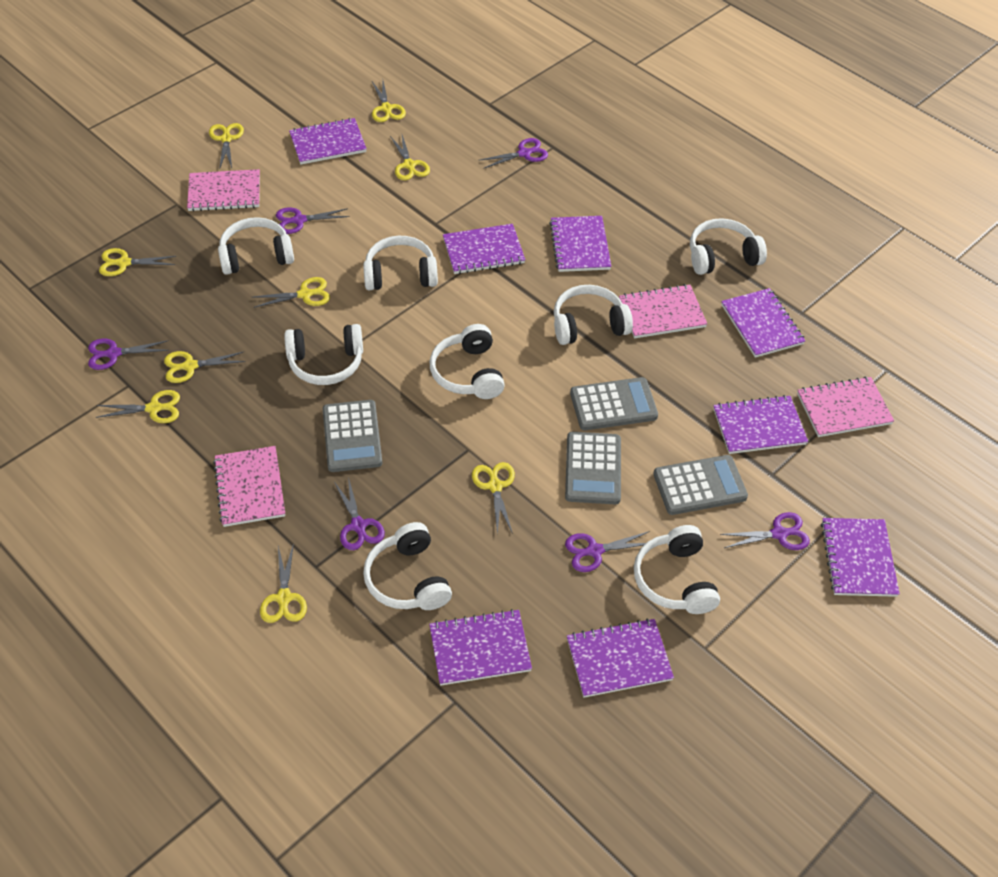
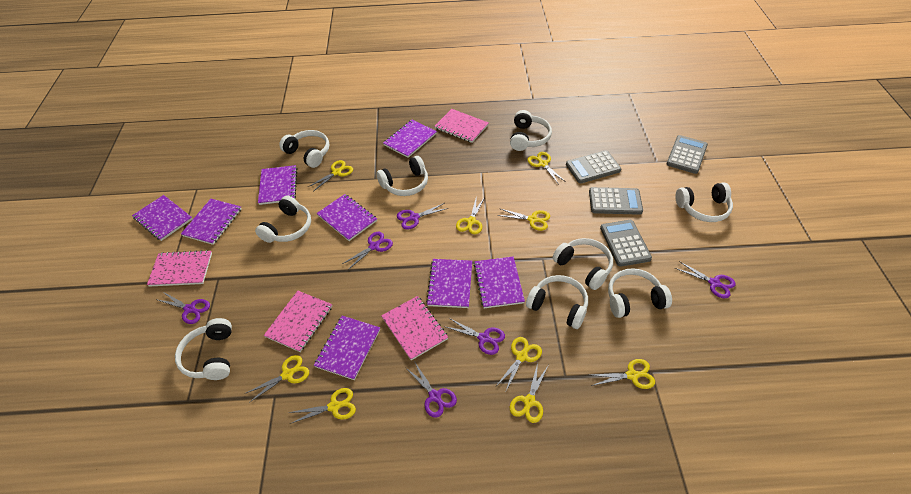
white headphones: 8 -> 9

